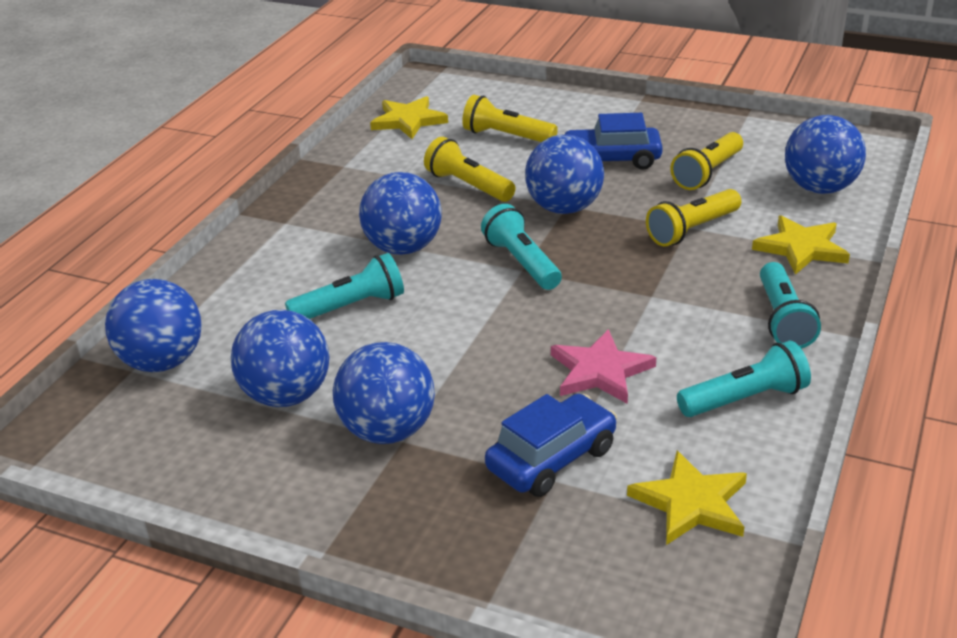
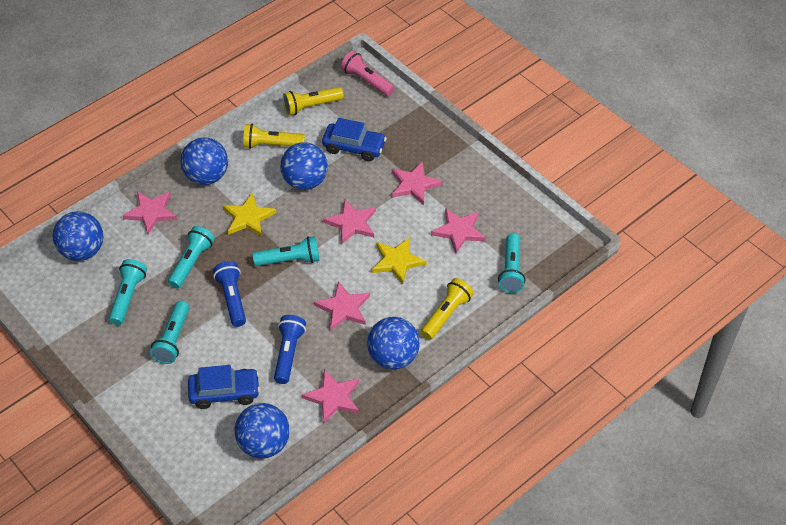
blue ball: 6 -> 5
blue flashlight: 0 -> 2
pink flashlight: 0 -> 1
pink star: 1 -> 6
turquoise flashlight: 4 -> 5
yellow flashlight: 4 -> 3
yellow star: 3 -> 2

